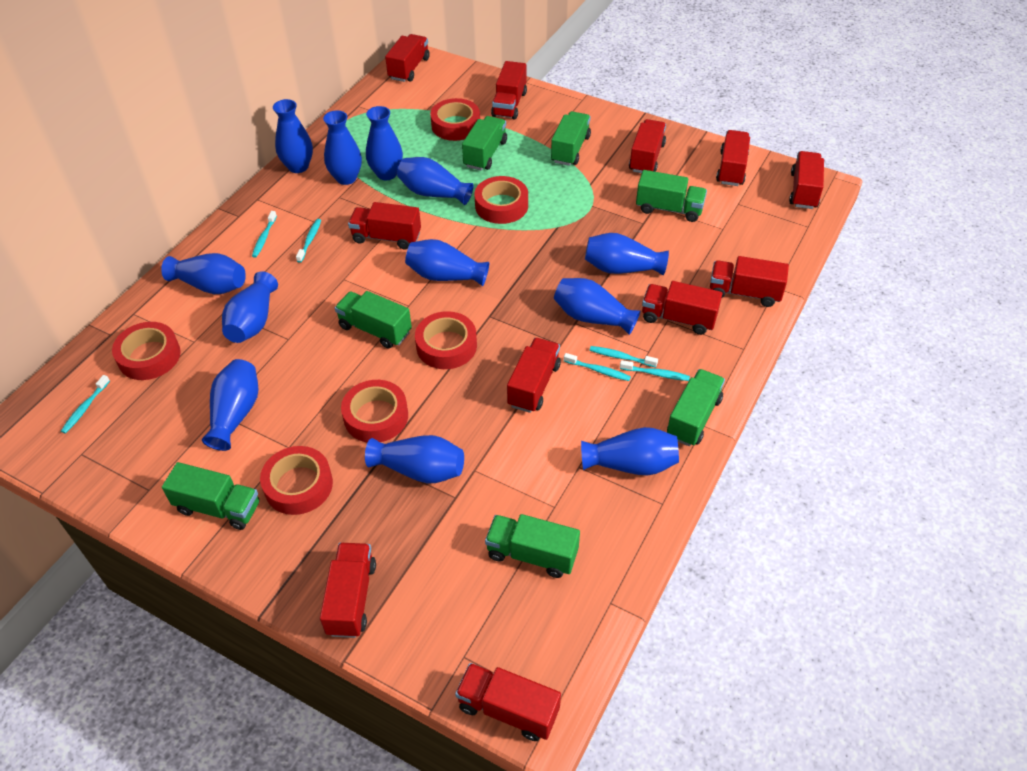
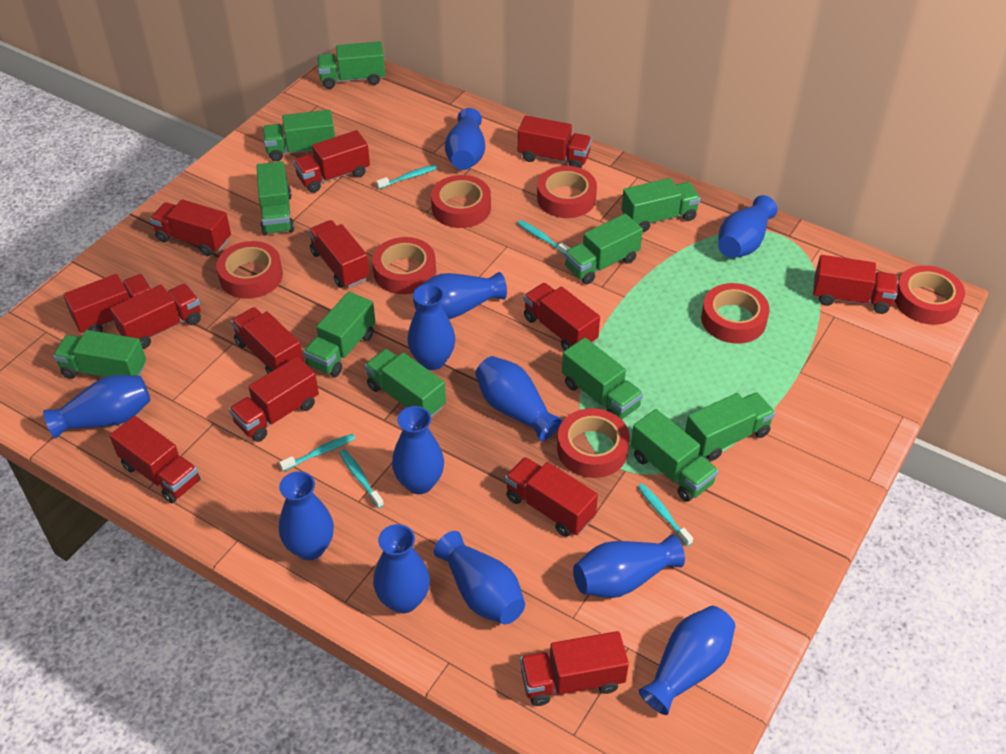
green truck: 7 -> 11
red tape: 6 -> 7
red truck: 11 -> 13
turquoise toothbrush: 6 -> 5

